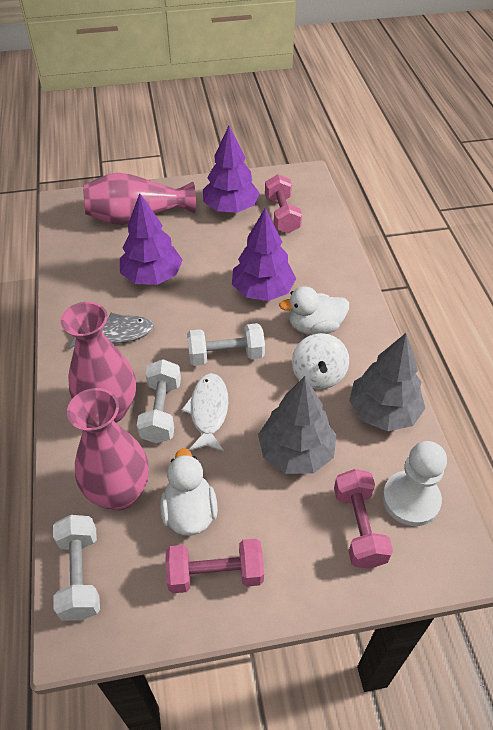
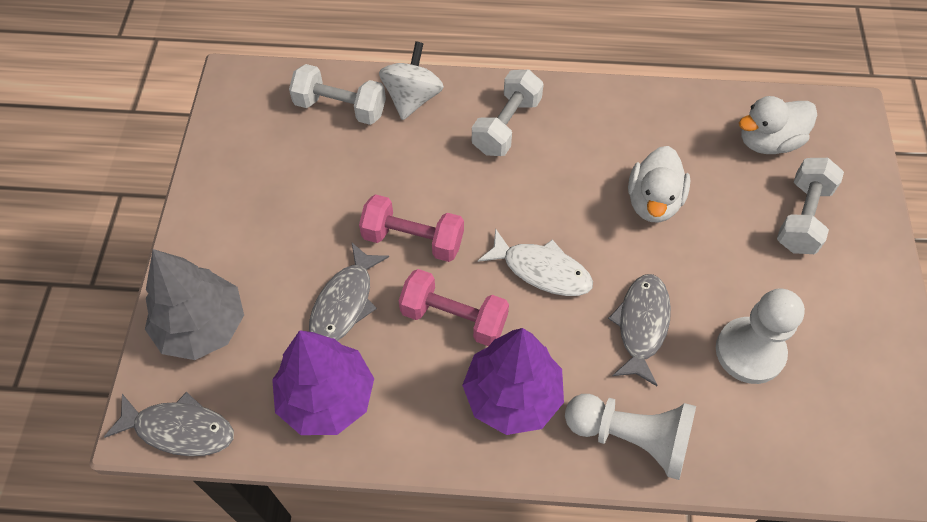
grey fish: 1 -> 3
grey tree: 2 -> 1
pink dumbbell: 3 -> 2
pink vase: 3 -> 0
purple tree: 3 -> 2
white pawn: 1 -> 2

